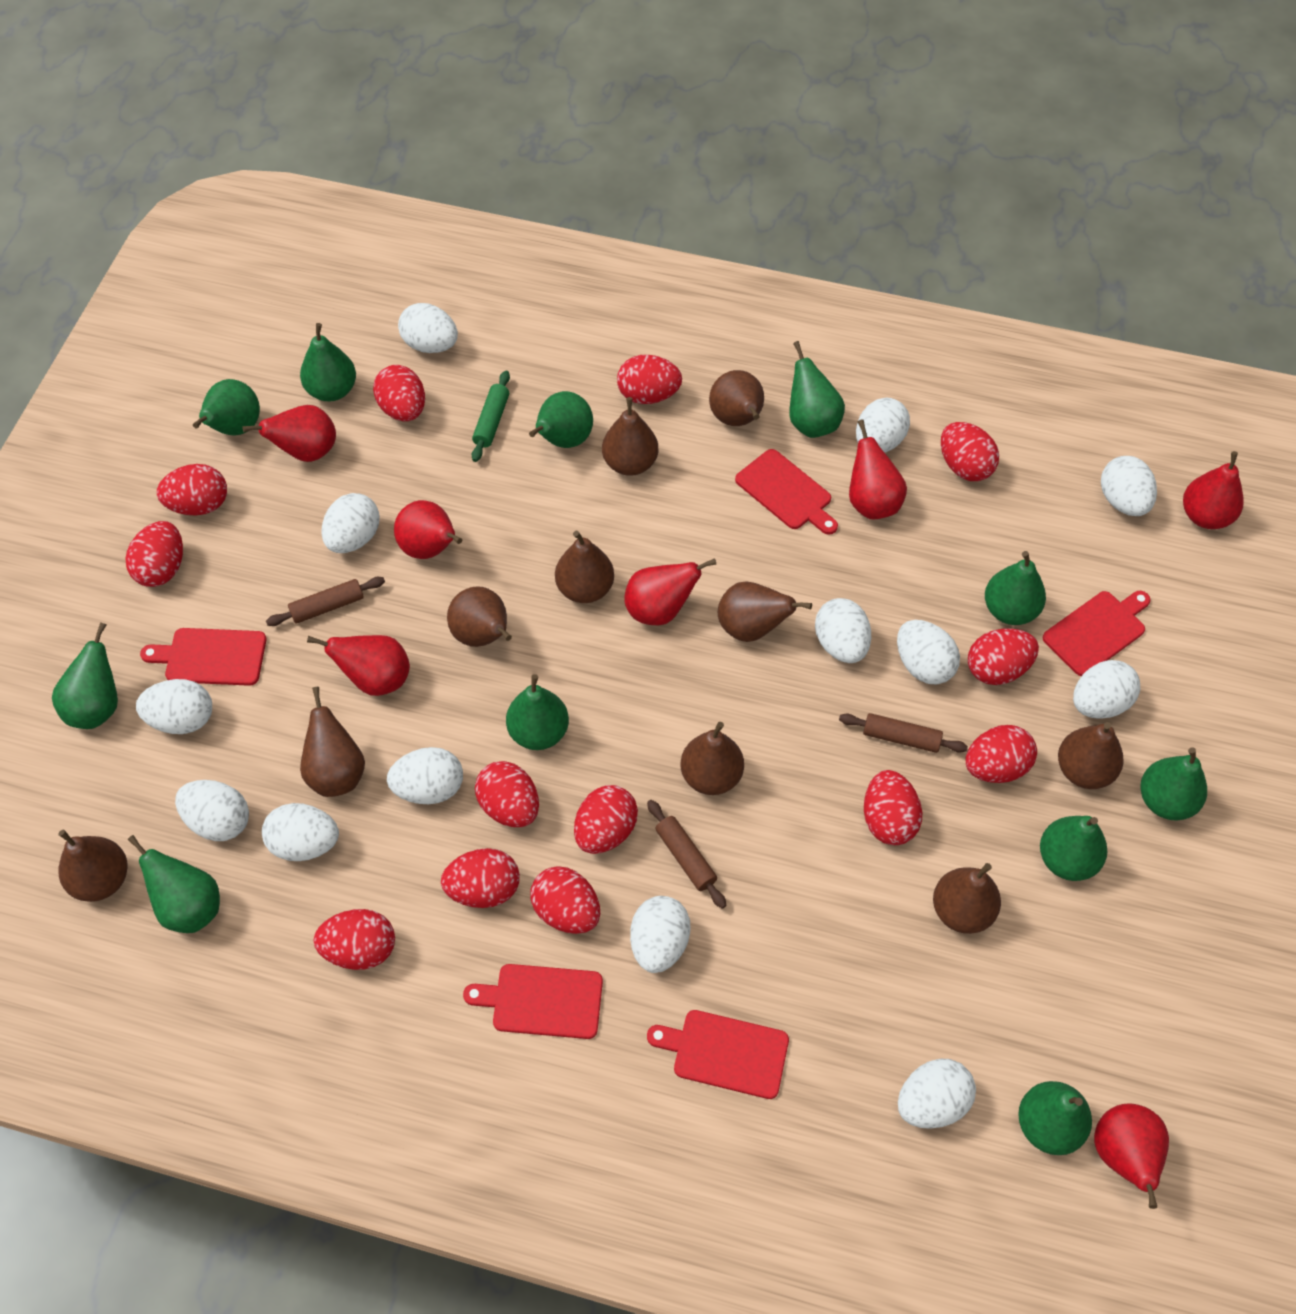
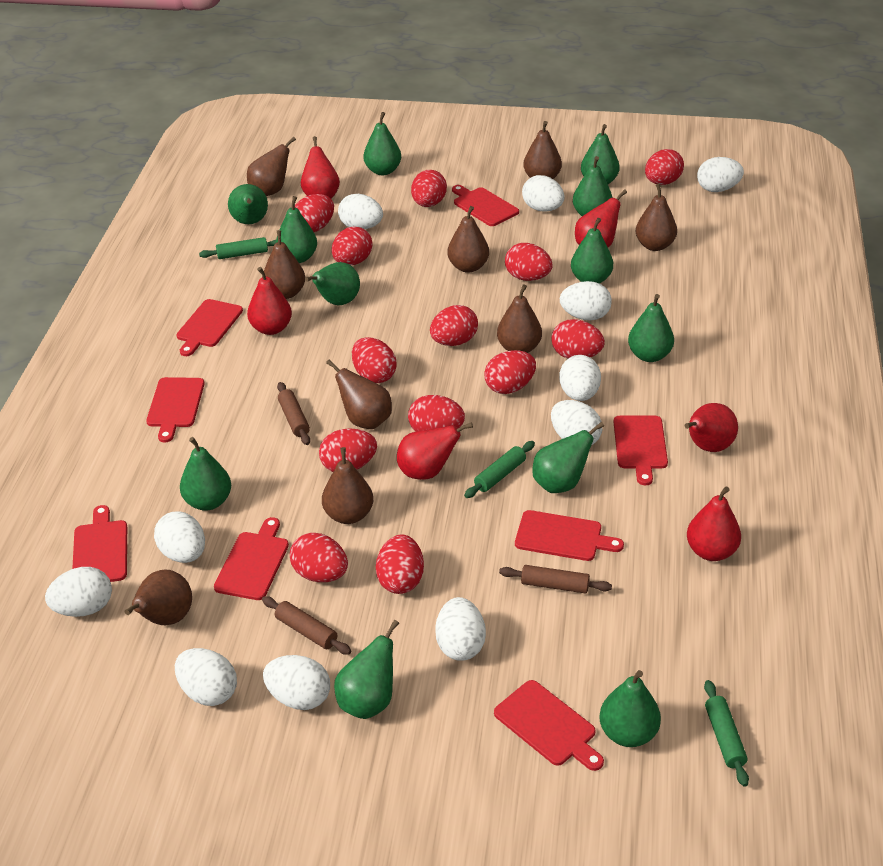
brown pear: 10 -> 9
green pear: 11 -> 12
green rolling pin: 1 -> 3
red cutting board: 5 -> 8
red pear: 7 -> 6
white egg: 13 -> 11

